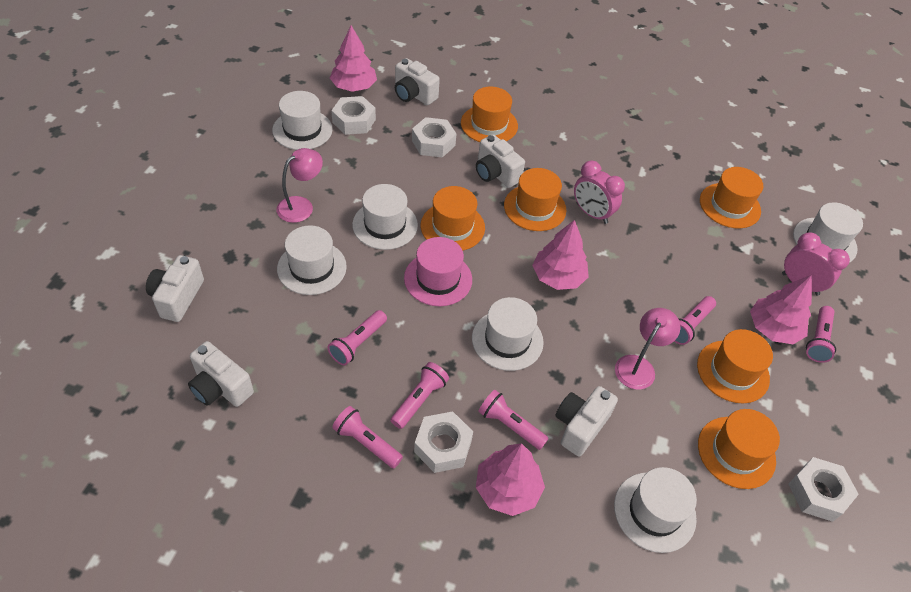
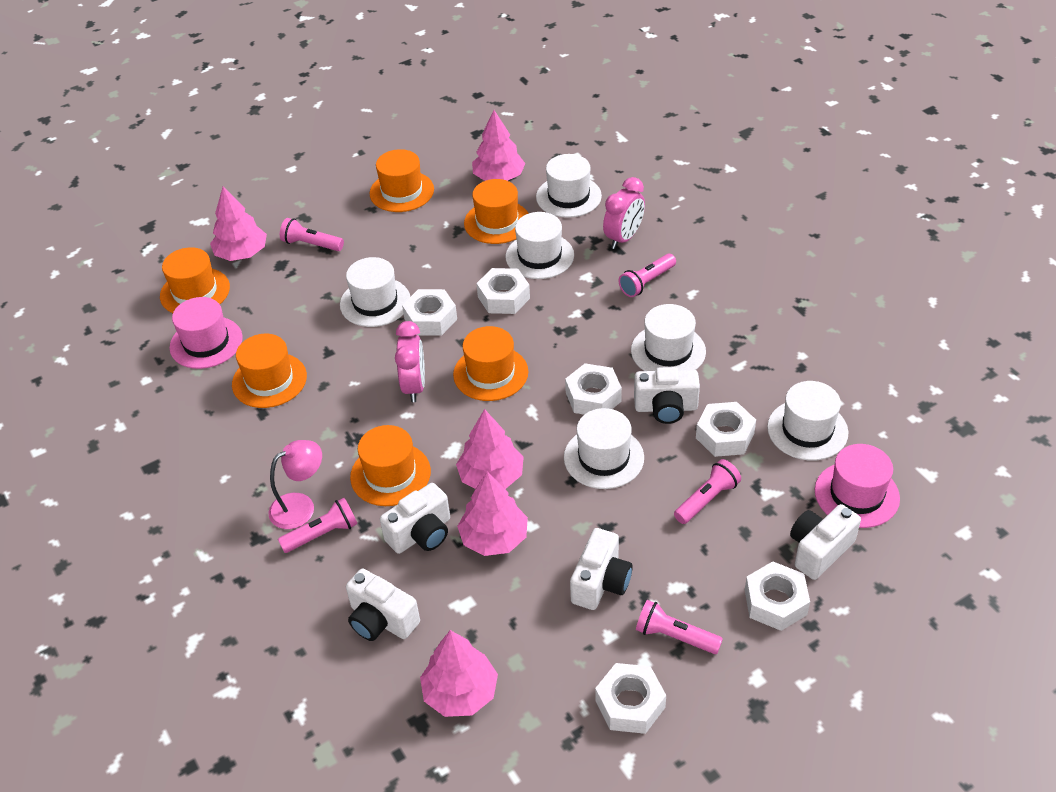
pink flashlight: 6 -> 5
pink hat: 1 -> 2
pink lamp: 2 -> 1
pink tree: 4 -> 5
white nut: 4 -> 6

